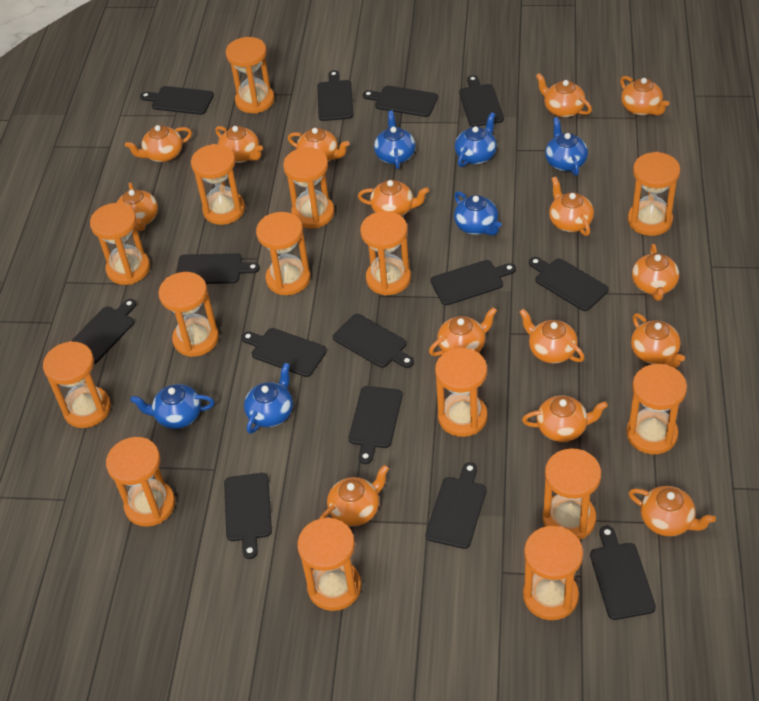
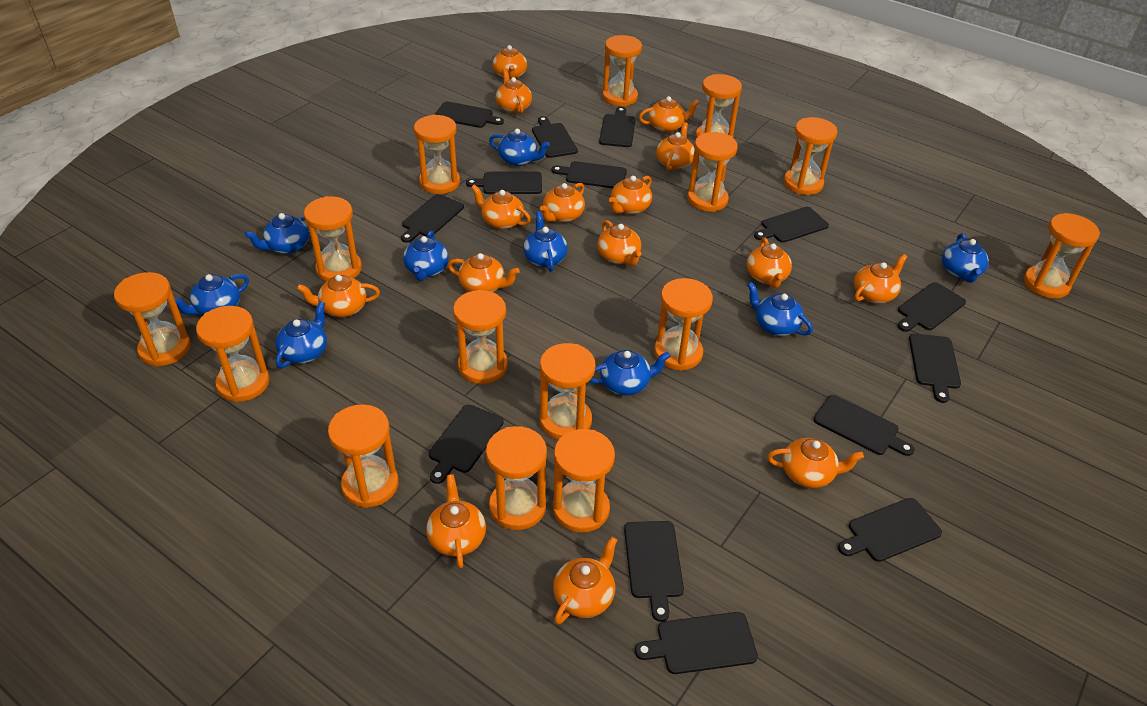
blue teapot: 6 -> 9

